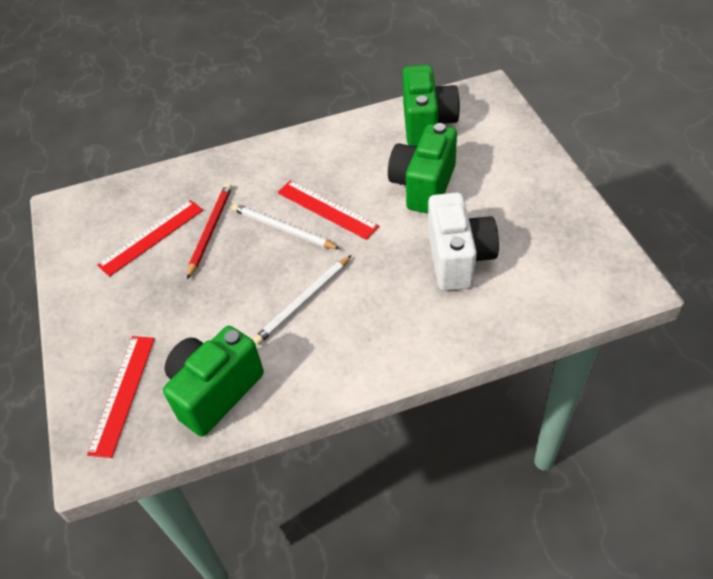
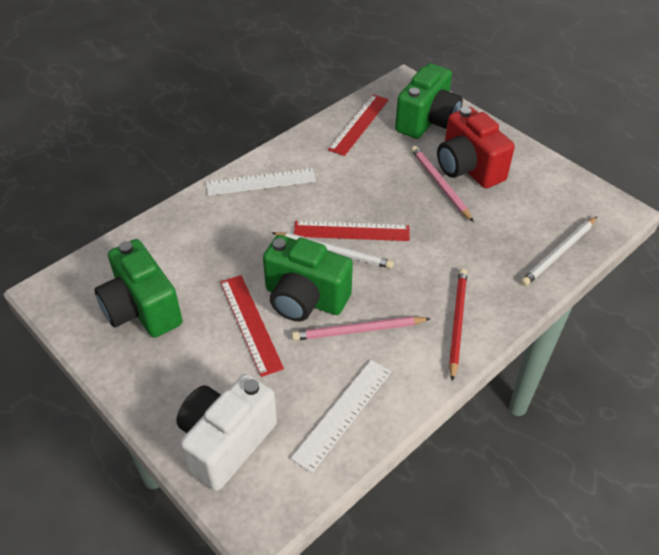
pink pencil: 0 -> 2
red camera: 0 -> 1
white ruler: 0 -> 2

